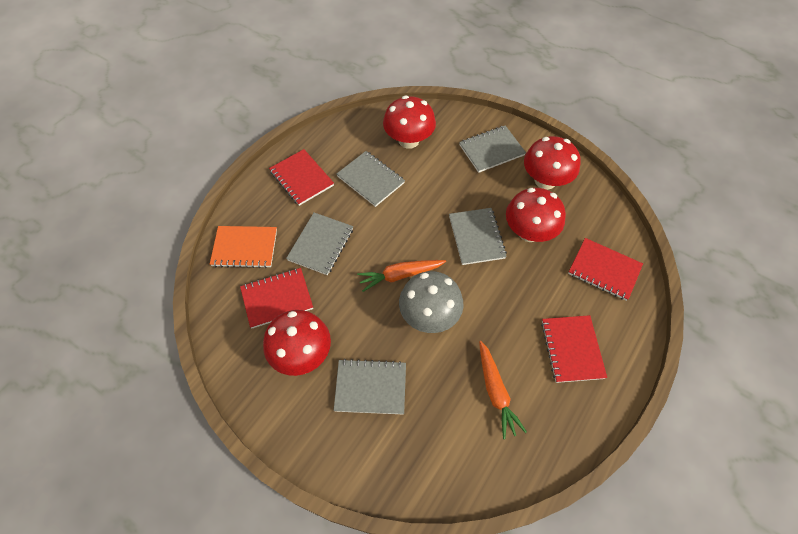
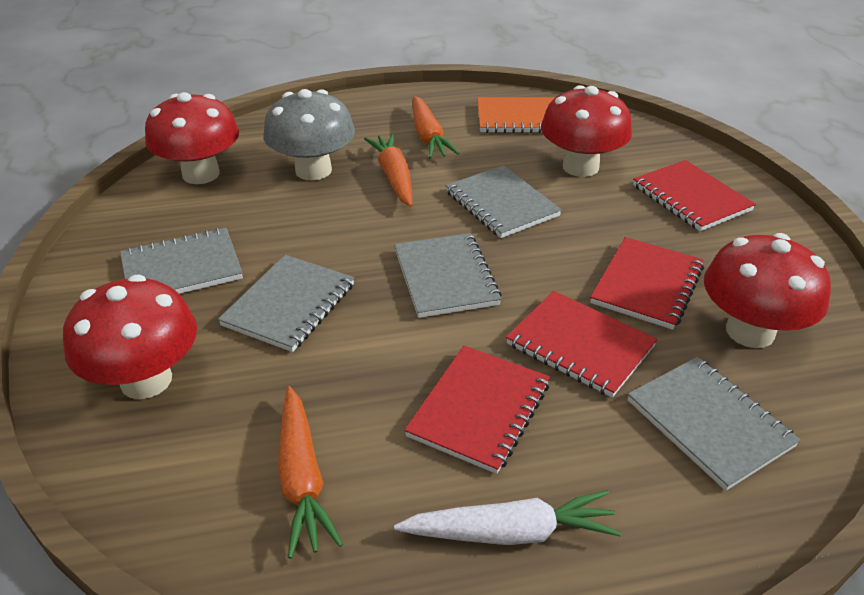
orange carrot: 2 -> 3
white carrot: 0 -> 1

